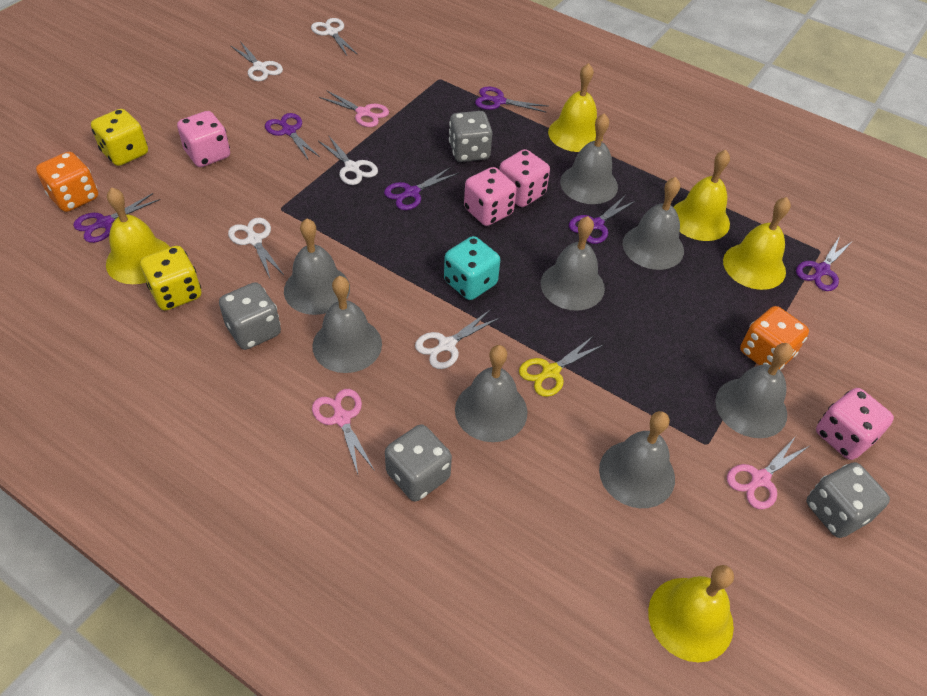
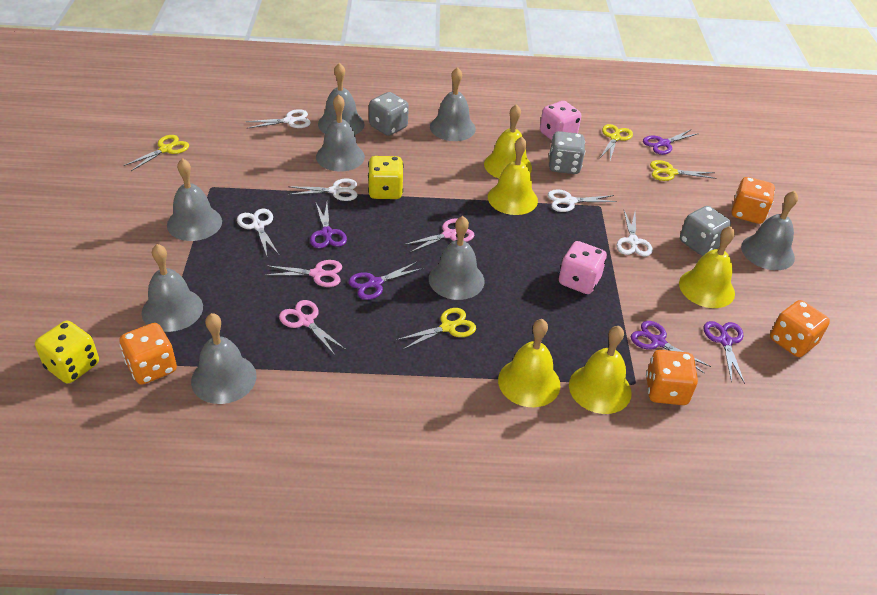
grey dice: 4 -> 3
orange dice: 2 -> 4
pink dice: 4 -> 2
purple scissors: 6 -> 5
turquoise dice: 1 -> 0
yellow scissors: 1 -> 4

